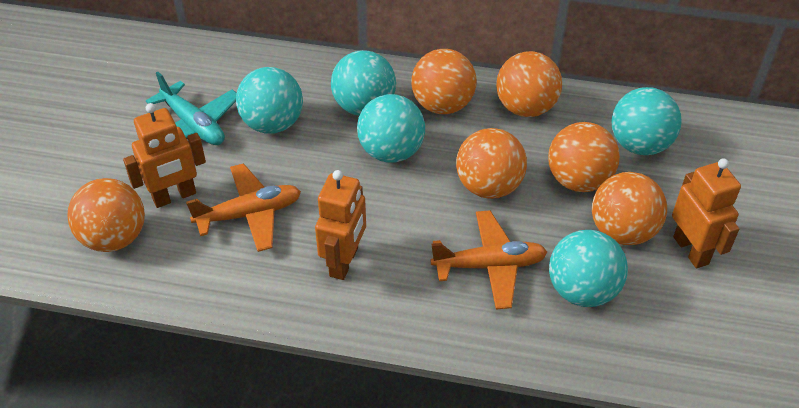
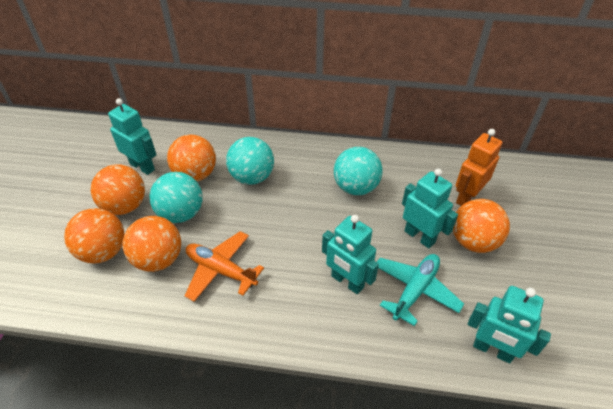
orange ball: 6 -> 5
orange plane: 2 -> 1
orange robot: 3 -> 1
turquoise ball: 5 -> 3
turquoise robot: 0 -> 4

